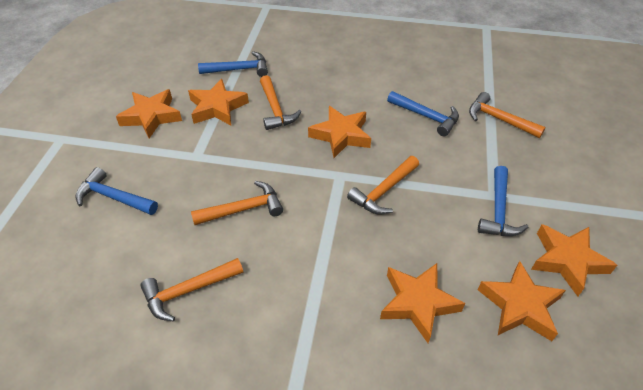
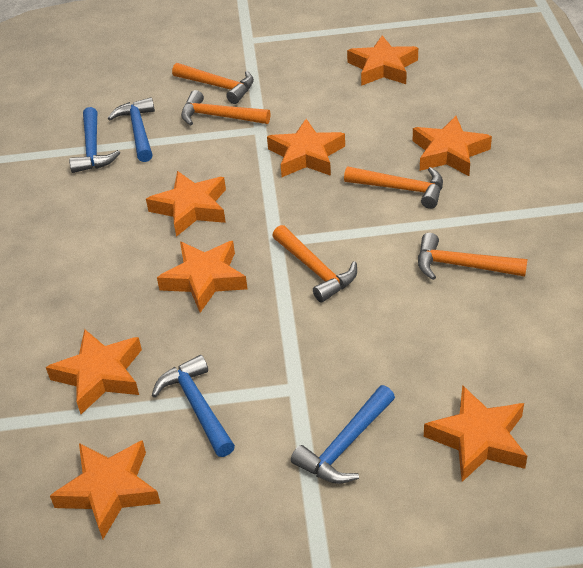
orange star: 6 -> 8

